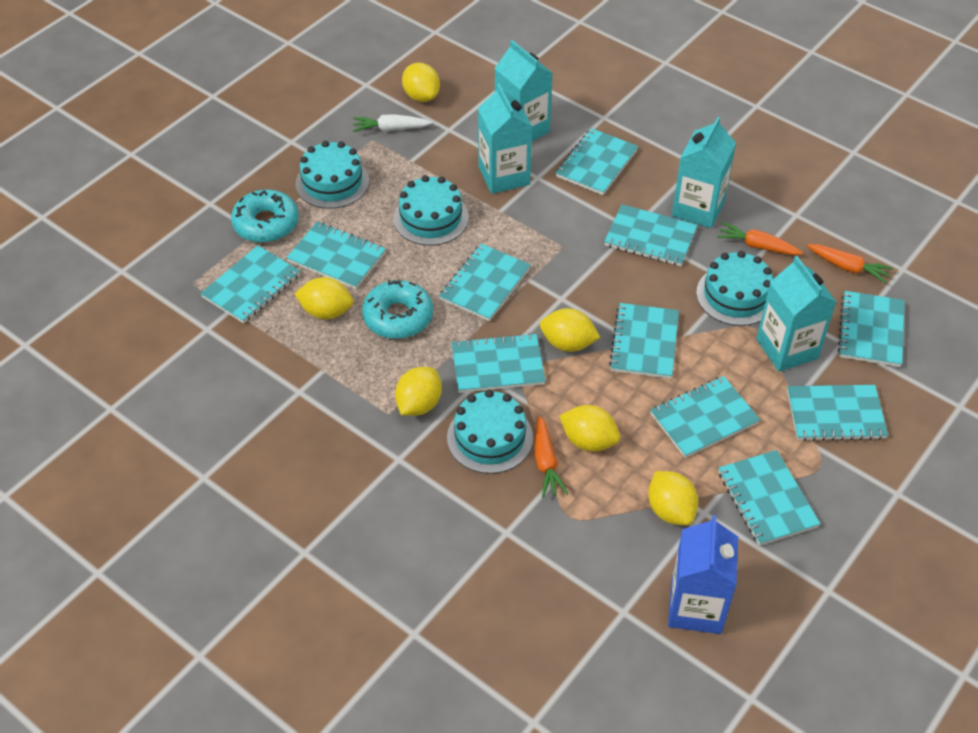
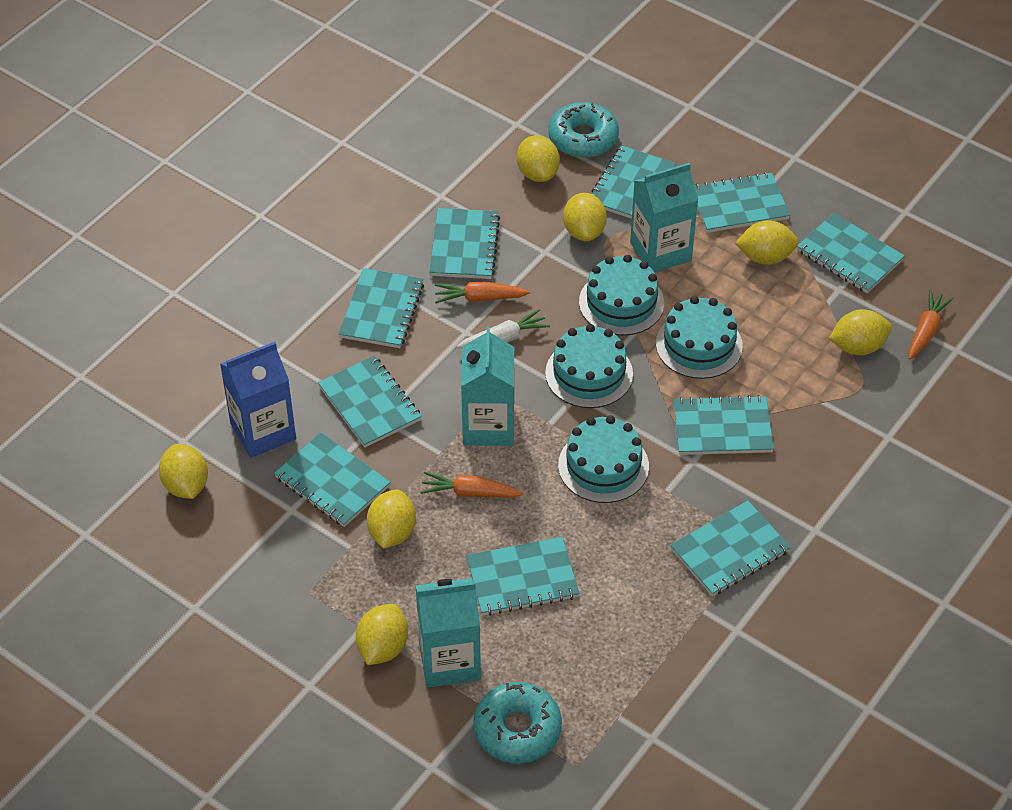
turquoise carton: 4 -> 3
turquoise notebook: 11 -> 10
yellow lemon: 6 -> 7

